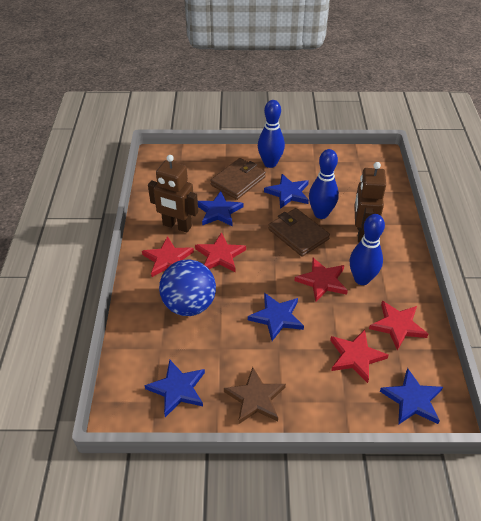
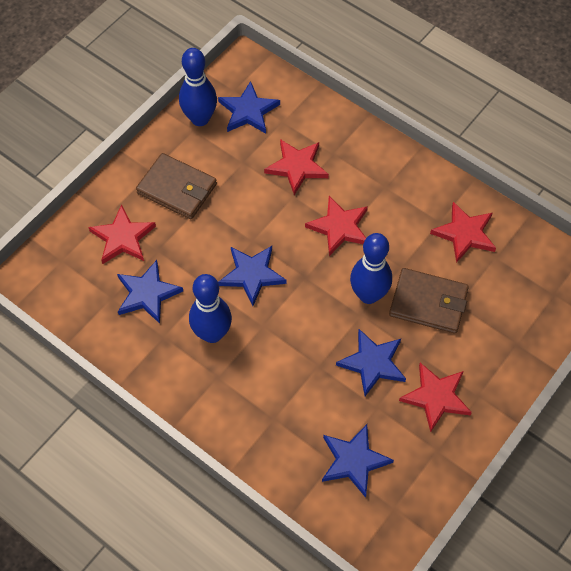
blue ball: 1 -> 0
brown robot: 2 -> 0
brown star: 1 -> 0

